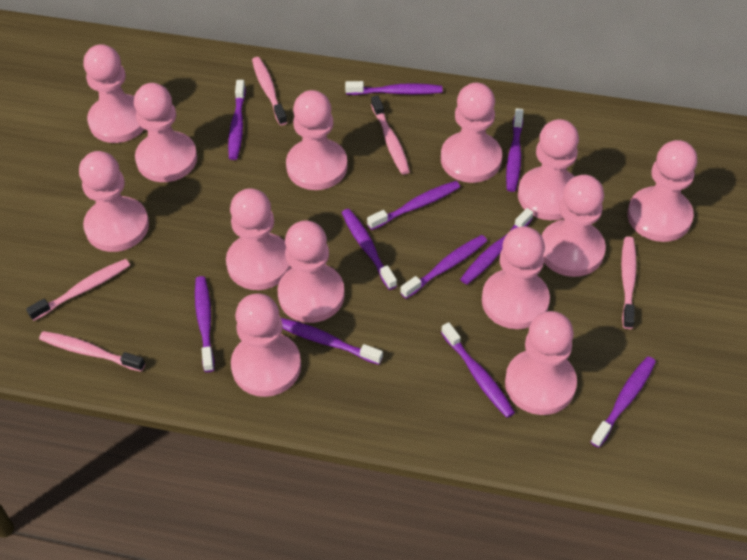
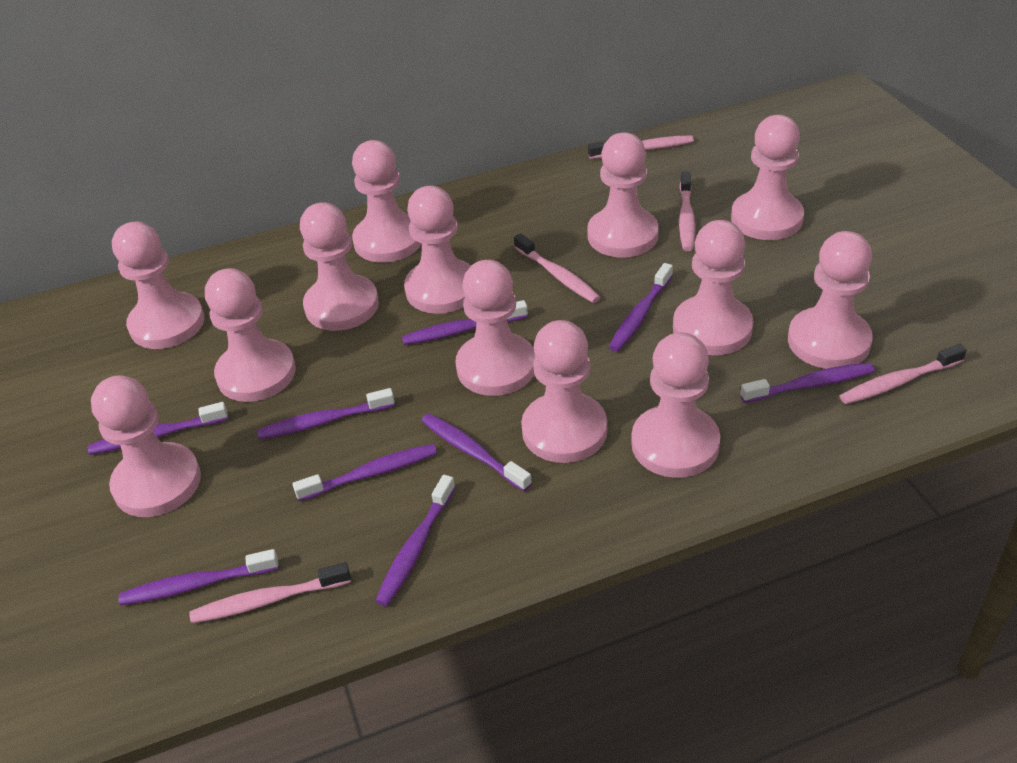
purple toothbrush: 11 -> 9

